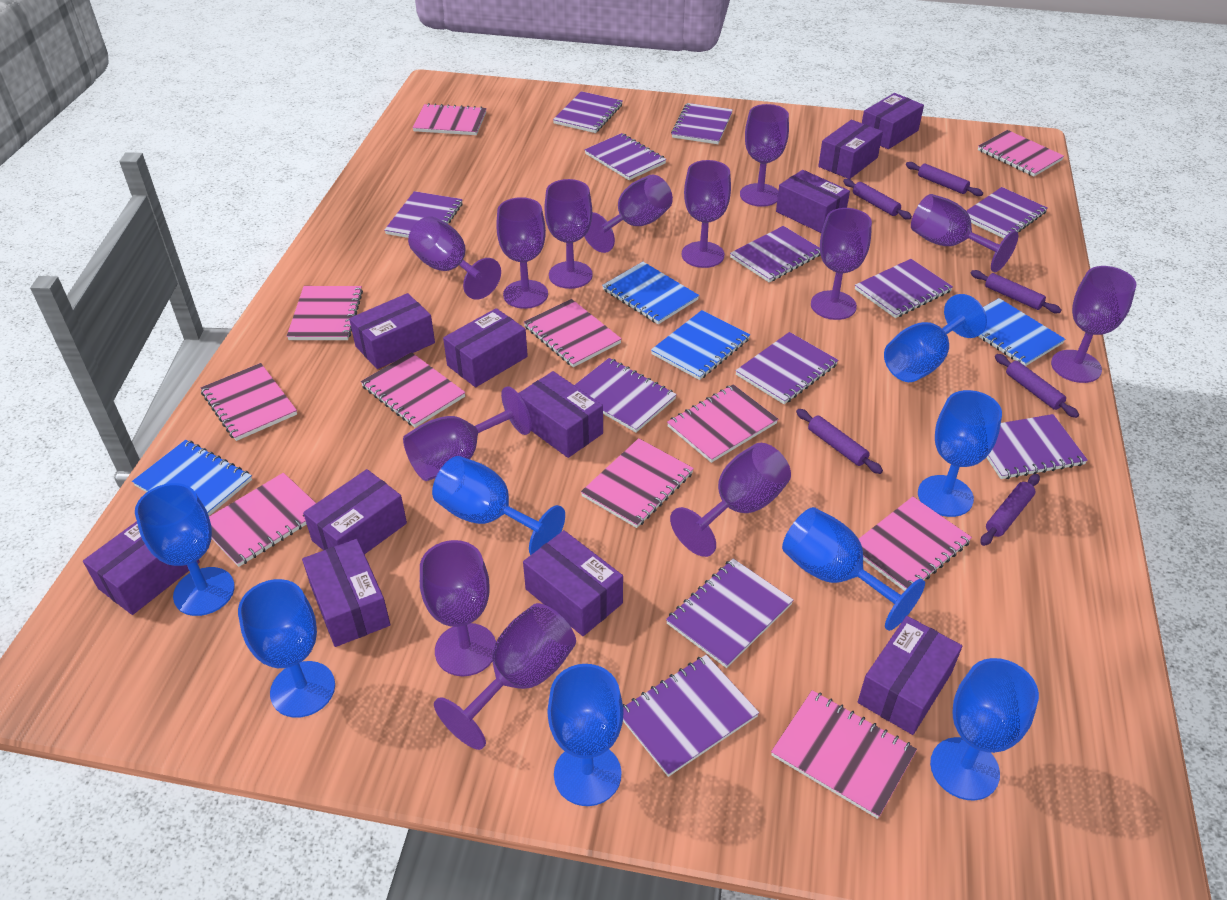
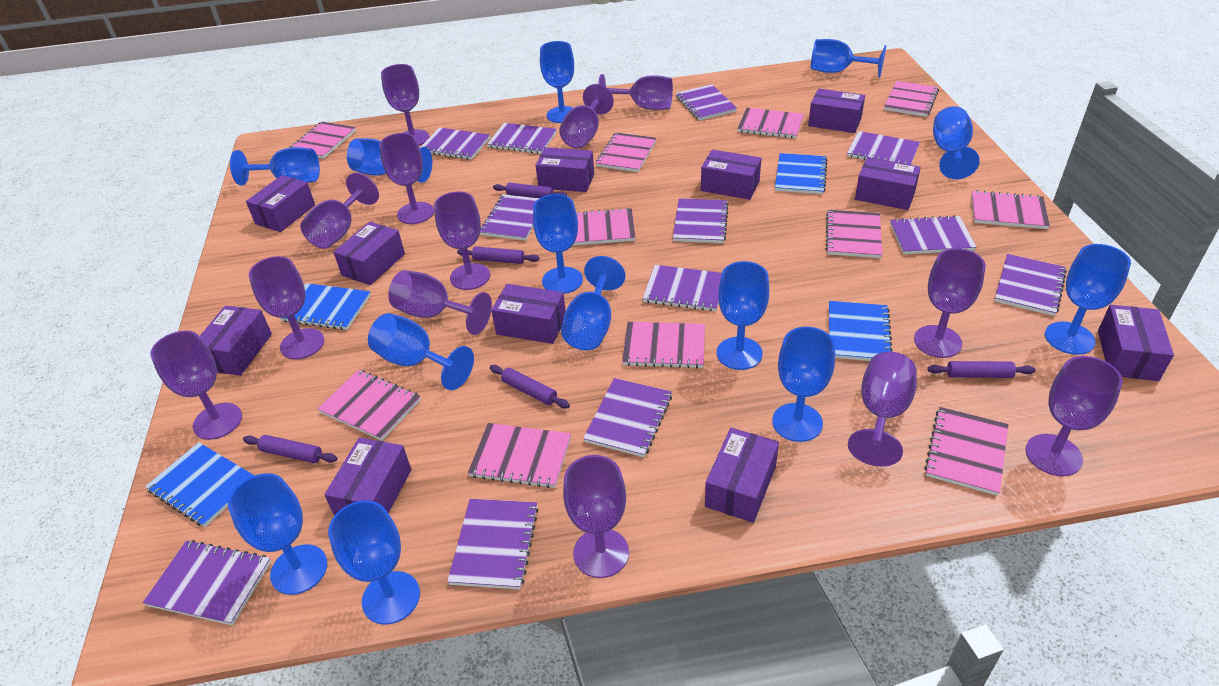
blue goblet: 8 -> 13
purple rolling pin: 6 -> 5

